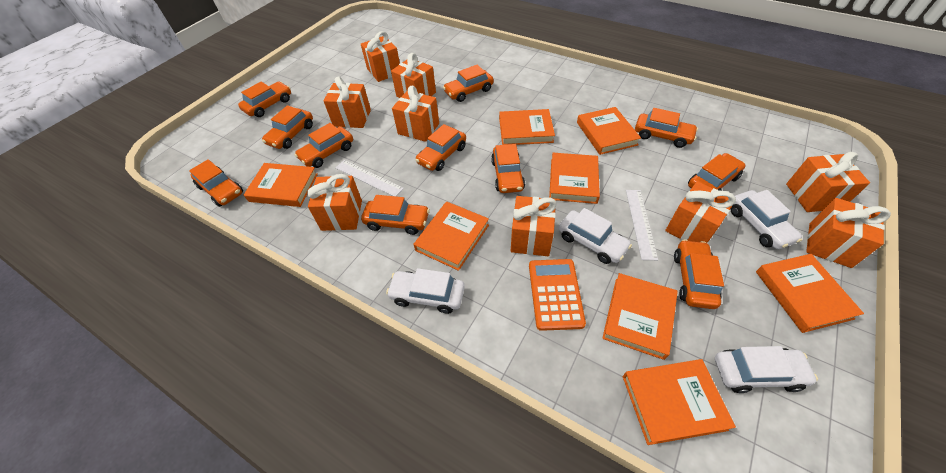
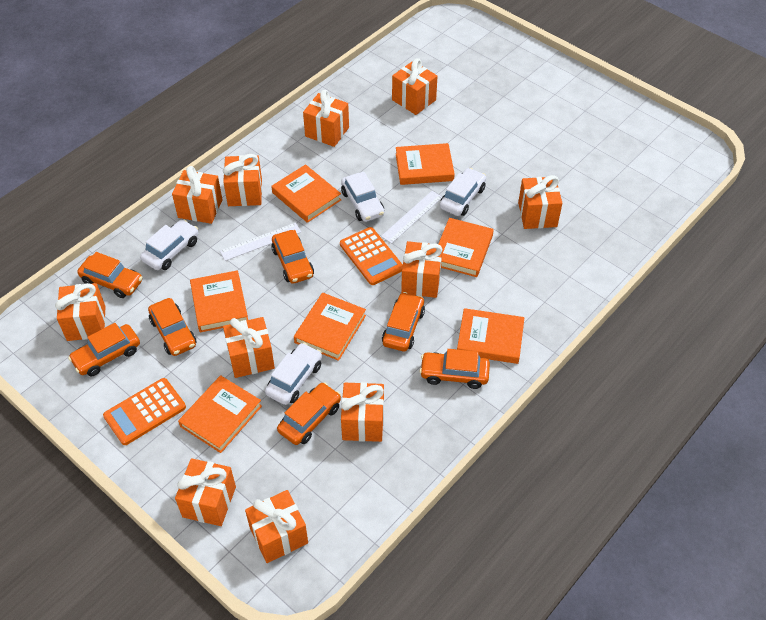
orange book: 8 -> 7
orange calculator: 1 -> 2
orange car: 11 -> 7
orange gift: 9 -> 11

